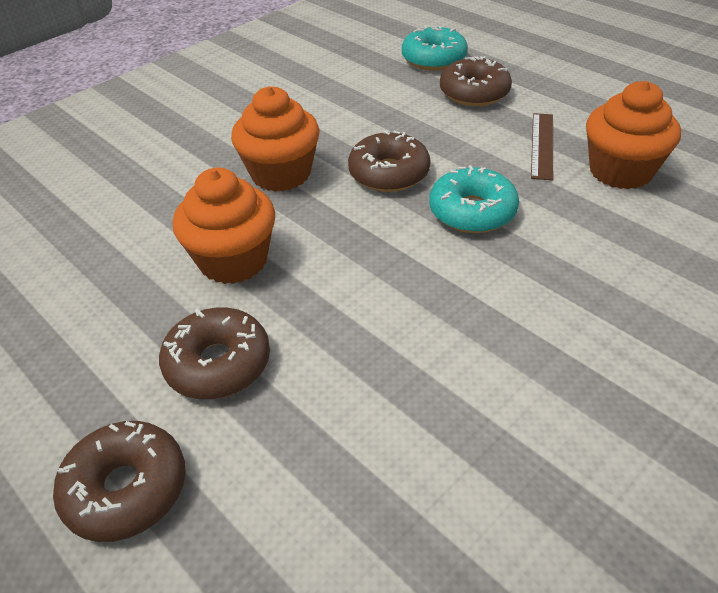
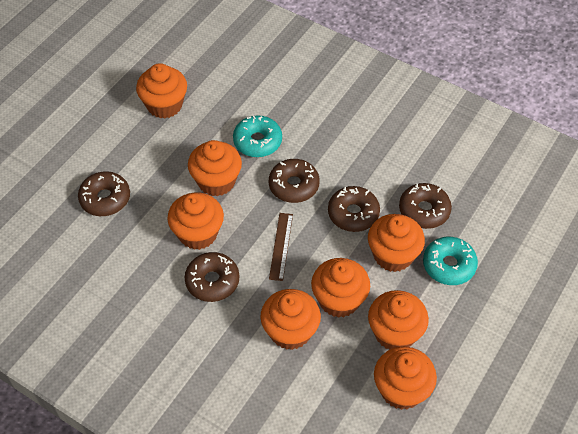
brown donut: 4 -> 5
orange cupcake: 3 -> 8

